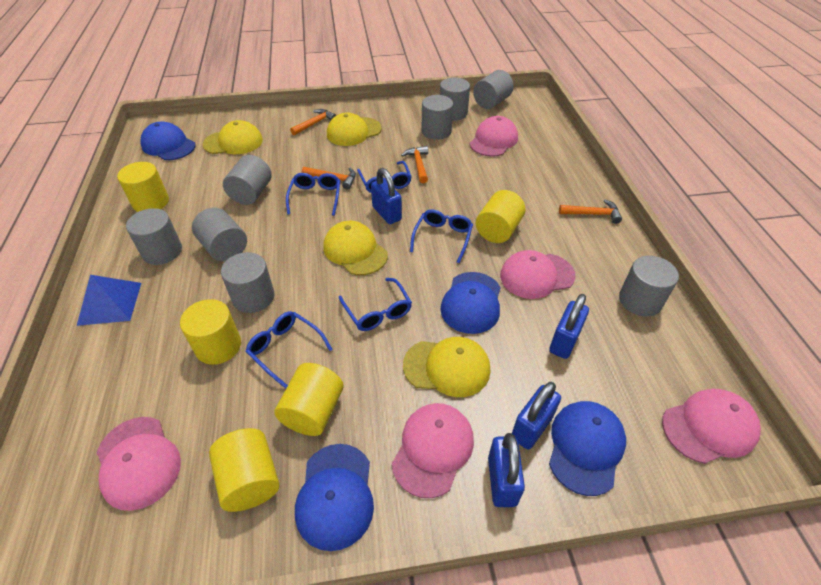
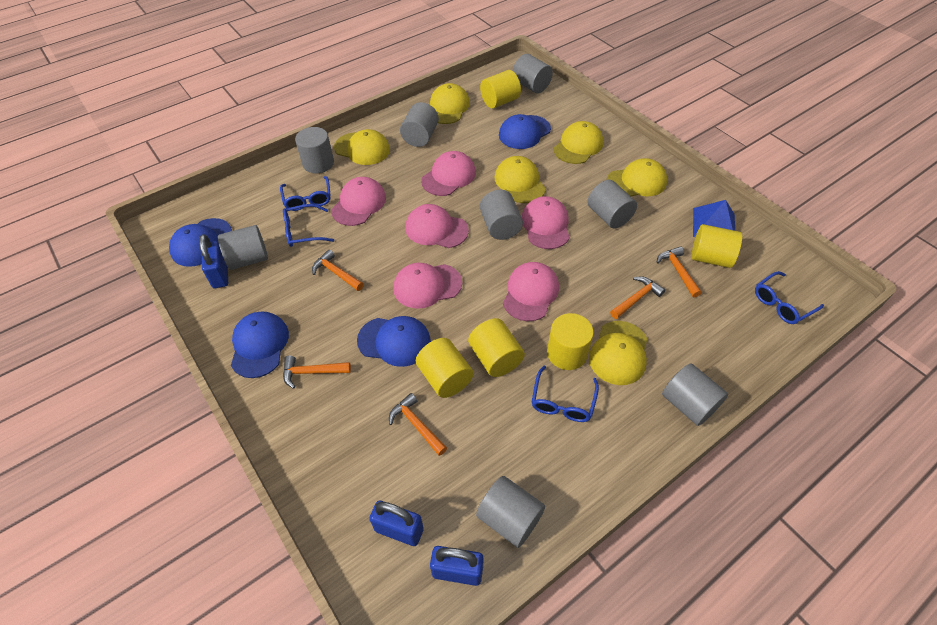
blue glasses: 5 -> 4
blue padlock: 4 -> 3
orange hammer: 4 -> 5
pink cap: 5 -> 6
yellow cap: 4 -> 6

